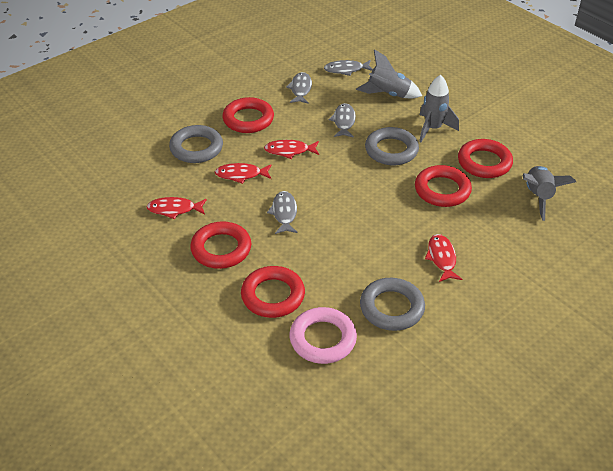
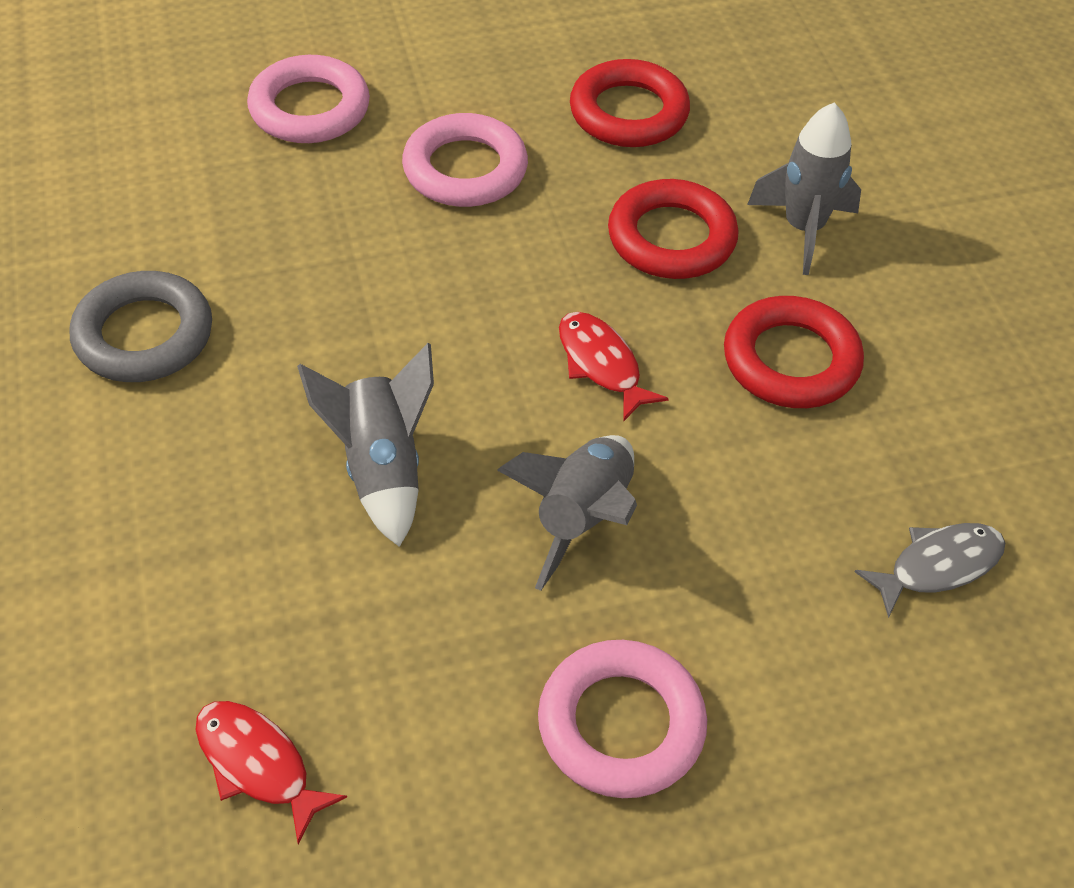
grey fish: 4 -> 1
grey ring: 3 -> 1
pink ring: 1 -> 3
red fish: 4 -> 2
red ring: 5 -> 3

